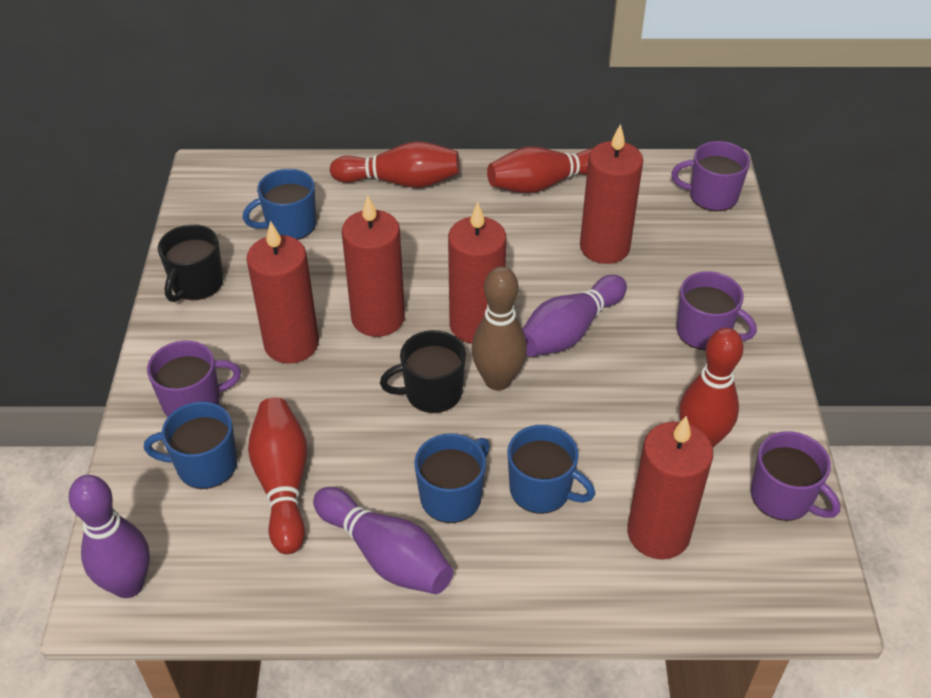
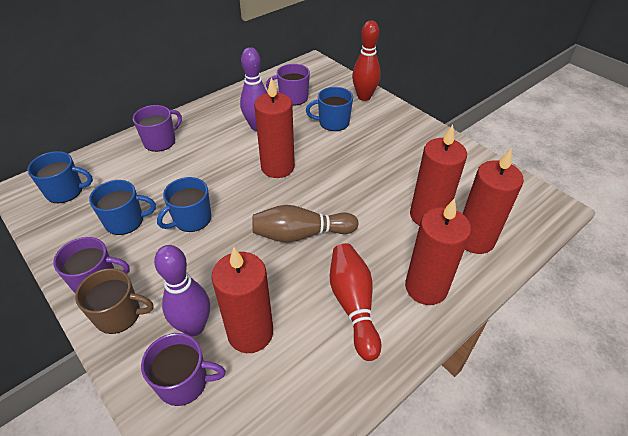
black mug: 2 -> 0
brown mug: 0 -> 1
purple bowling pin: 3 -> 2
red bowling pin: 4 -> 2

